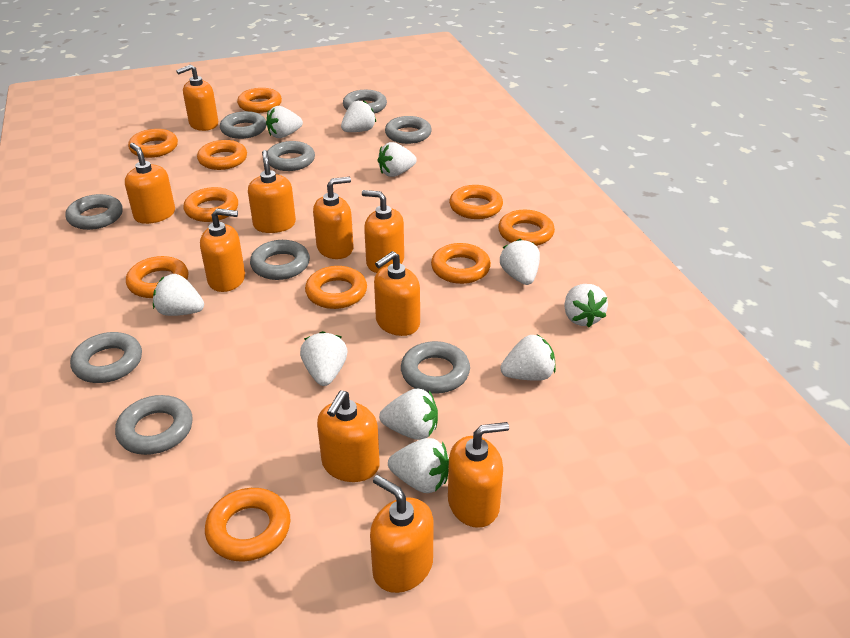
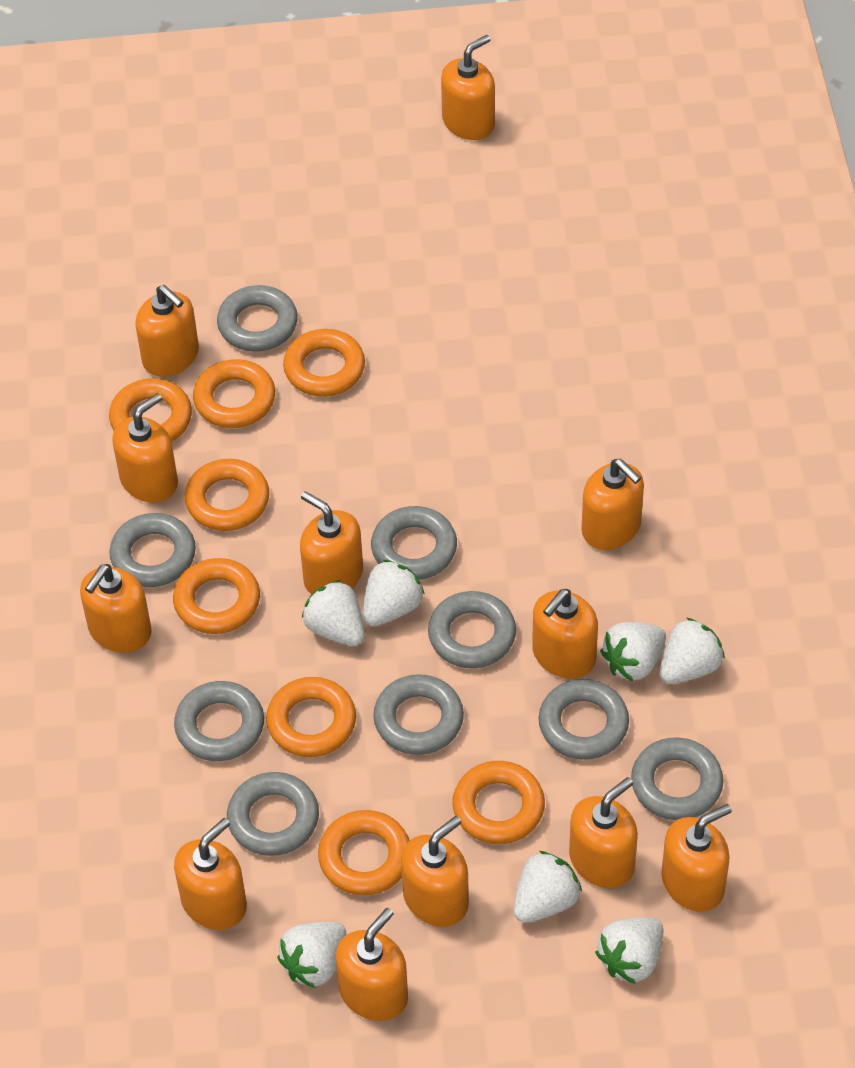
orange ring: 10 -> 8
orange soap dispenser: 10 -> 12
white strawberry: 10 -> 7

